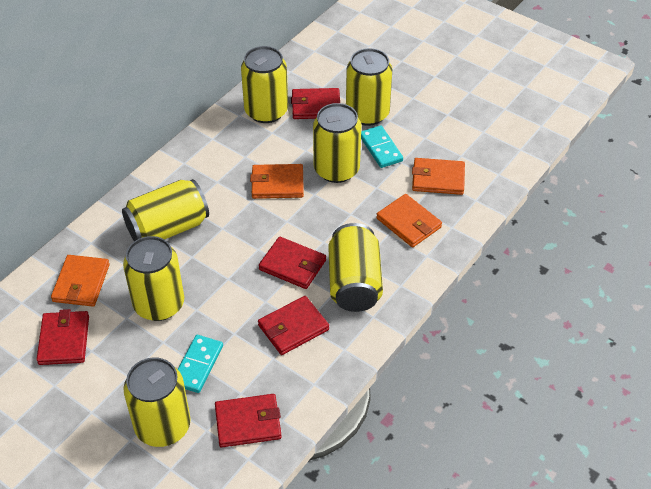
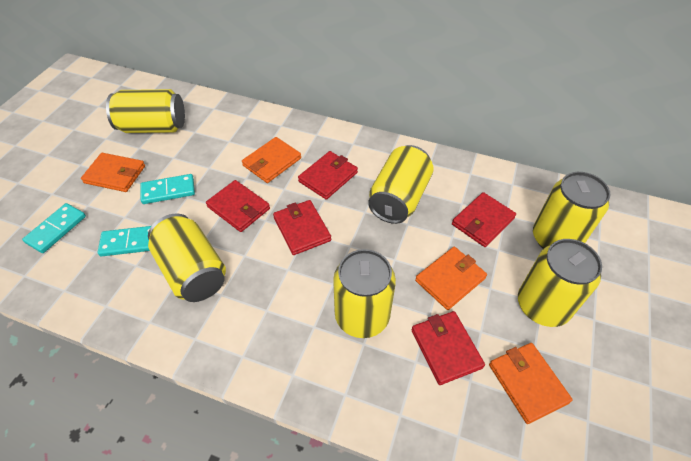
turquoise domino: 2 -> 3
yellow can: 7 -> 6

